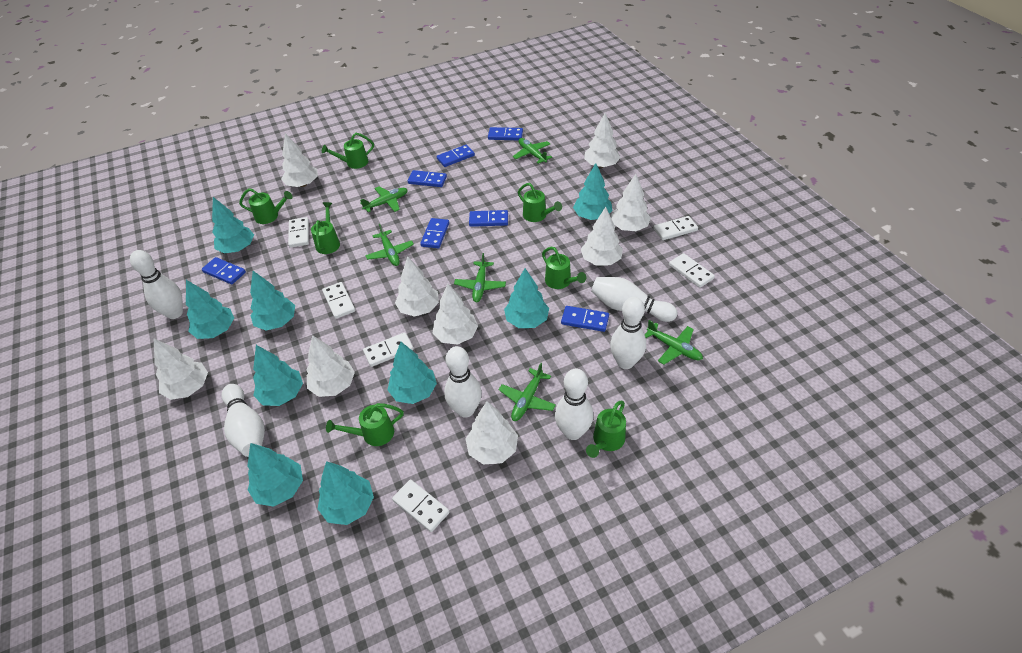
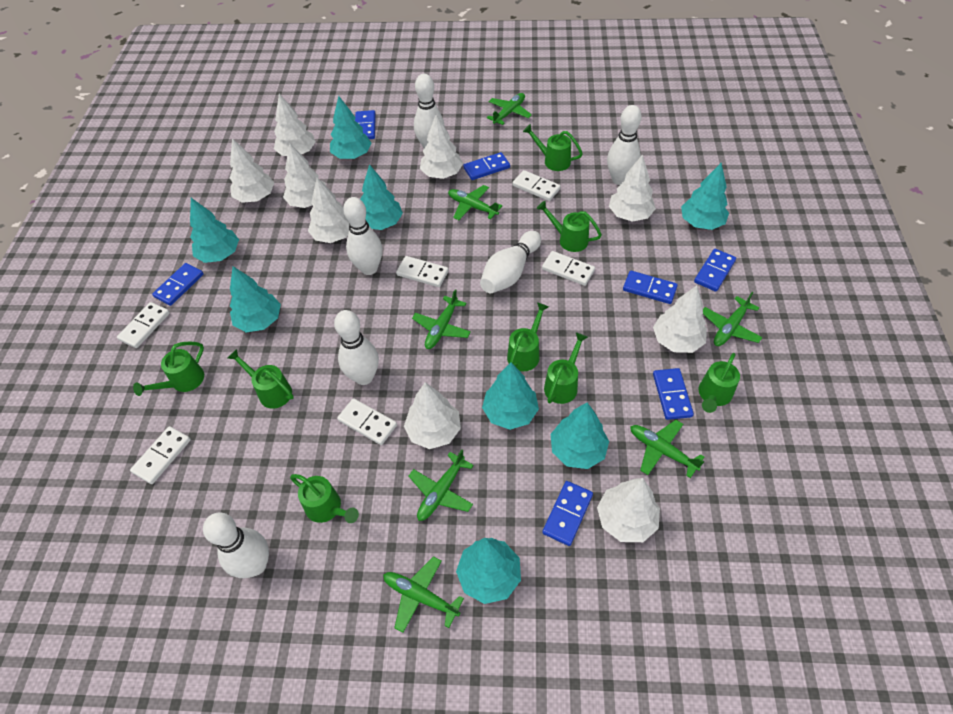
green plane: 6 -> 7
green watering can: 7 -> 8
turquoise tree: 9 -> 8

